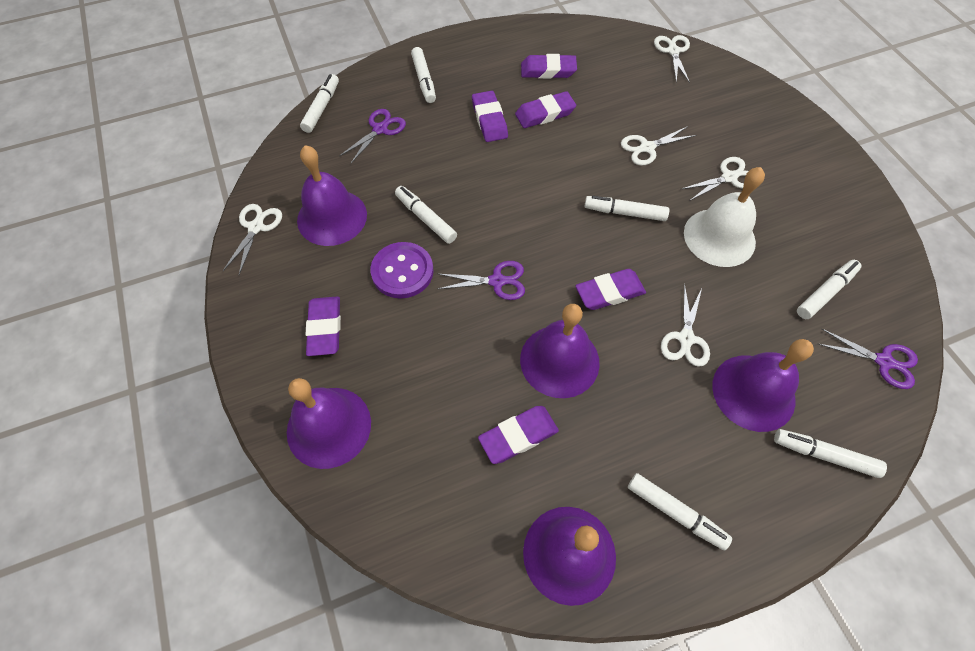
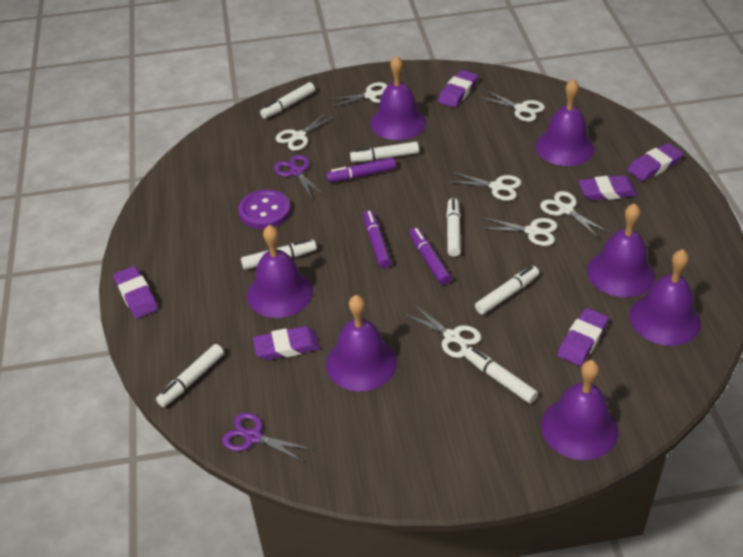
purple bell: 5 -> 7
purple marker: 0 -> 3
purple scissors: 3 -> 2
white bell: 1 -> 0
white scissors: 5 -> 7

